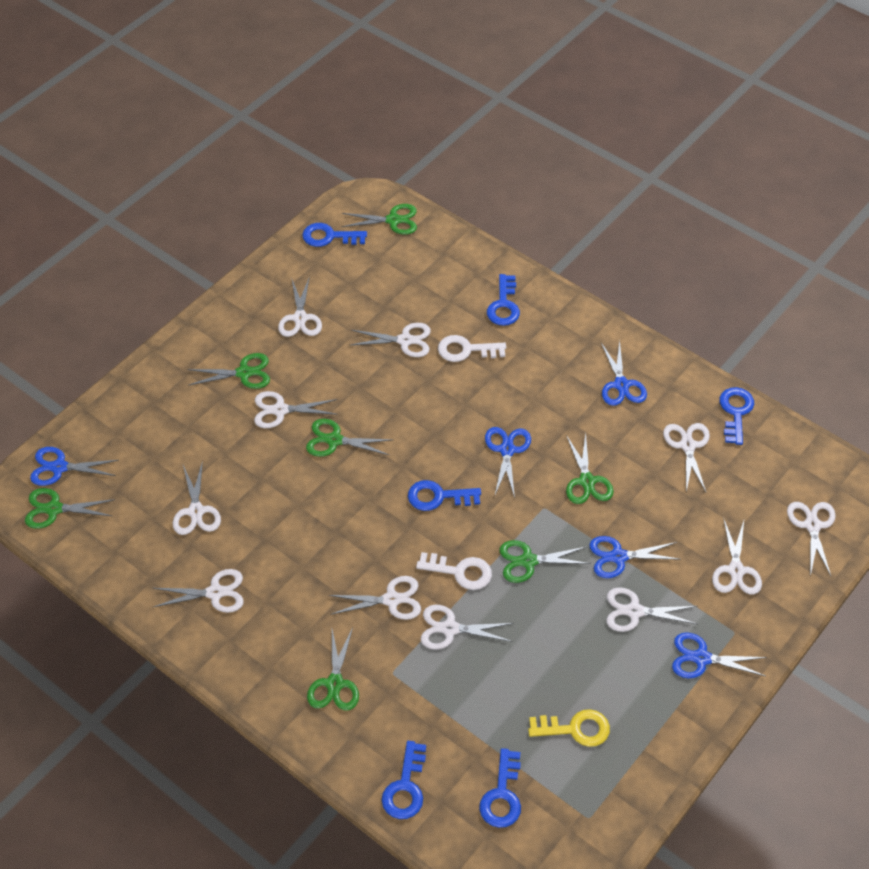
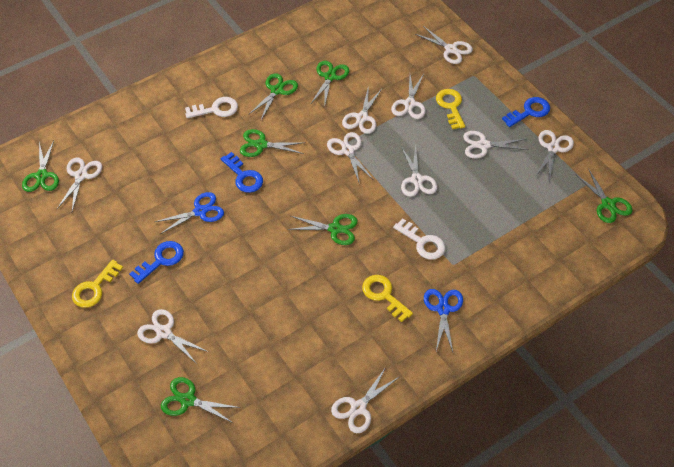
blue key: 6 -> 3
blue scissors: 5 -> 2
white scissors: 11 -> 10
yellow key: 1 -> 3

